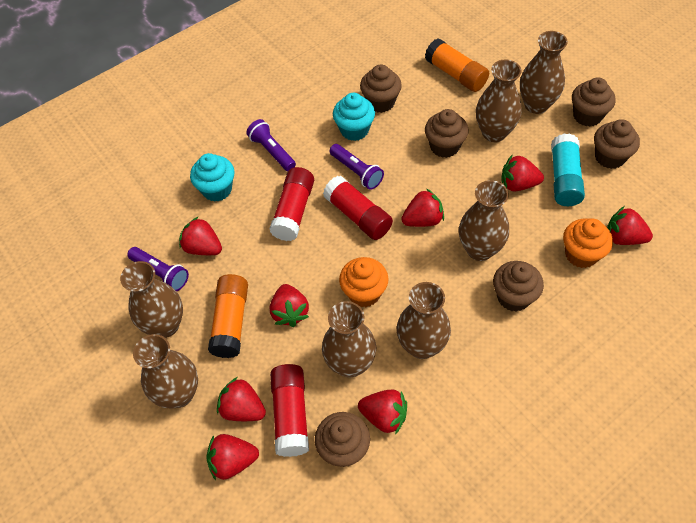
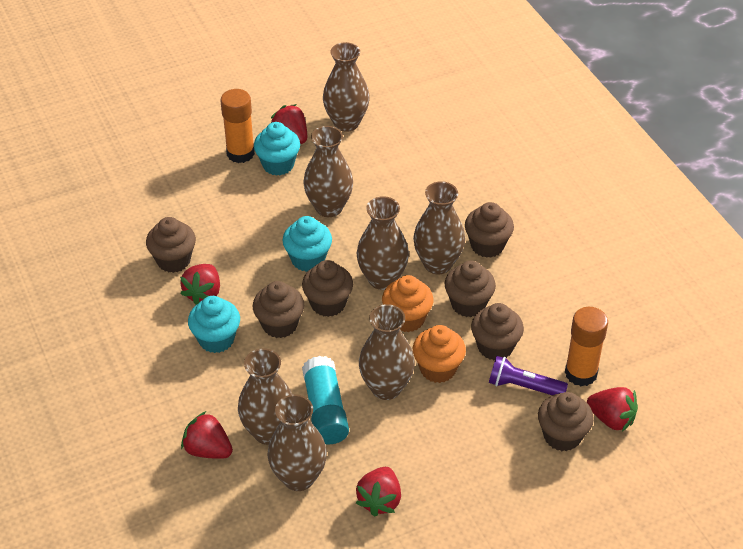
brown cupcake: 6 -> 7
purple flashlight: 3 -> 1
red glue stick: 3 -> 0
red strawberry: 8 -> 5
turquoise cupcake: 2 -> 3

